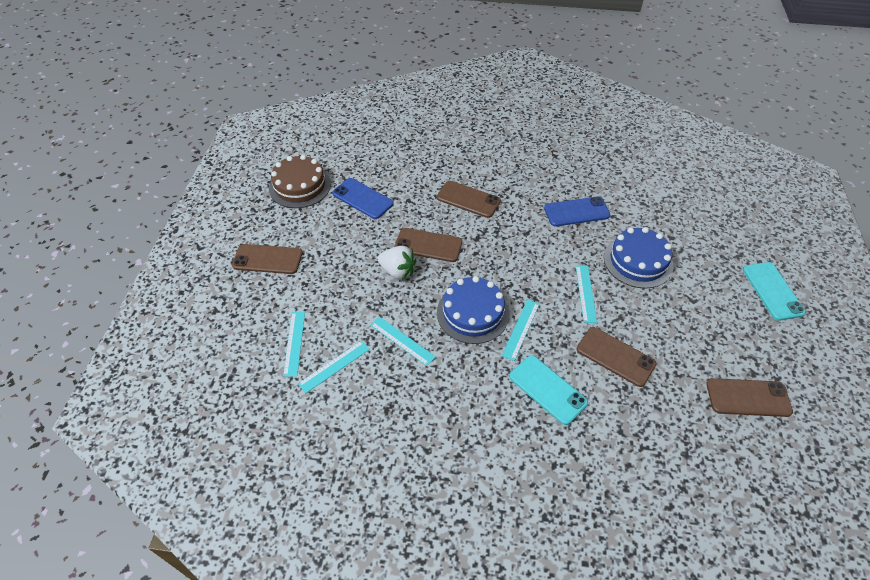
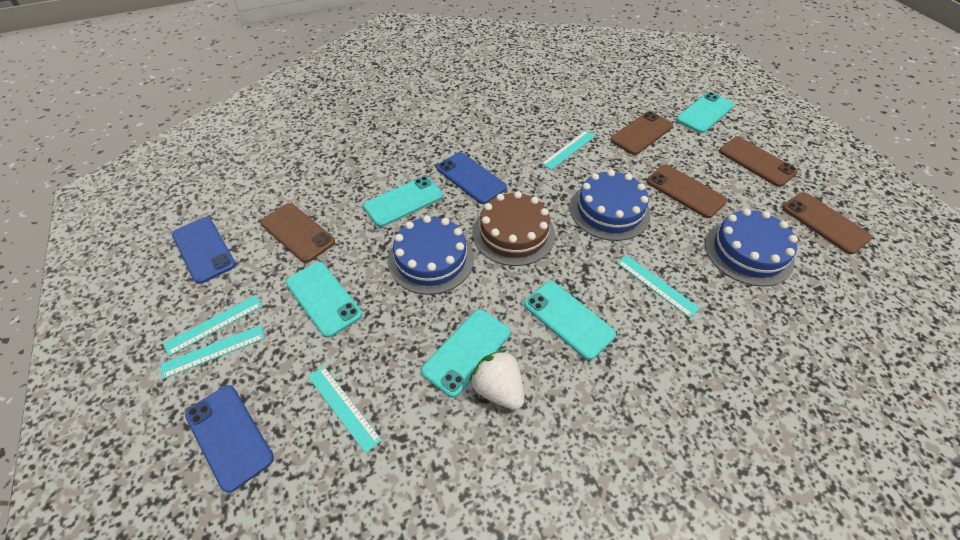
blue cake: 2 -> 3
blue phone: 2 -> 3
turquoise phone: 2 -> 5

